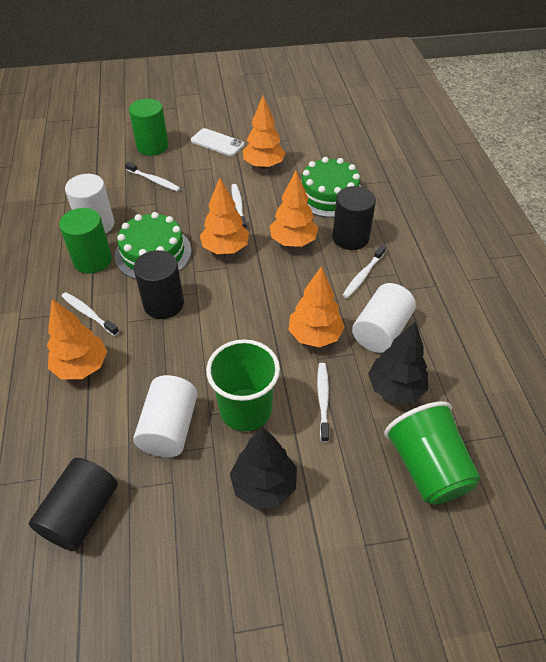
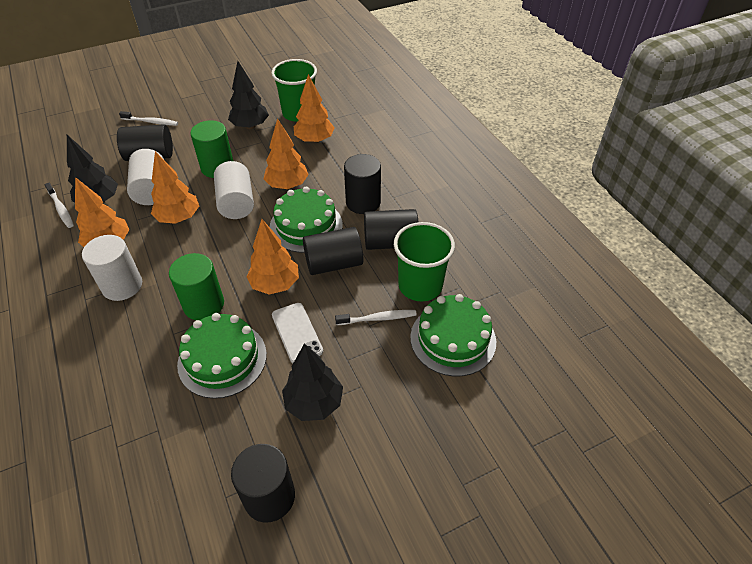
black cylinder: 3 -> 5
black tree: 2 -> 3
green cake: 2 -> 3
white toothbrush: 5 -> 3

